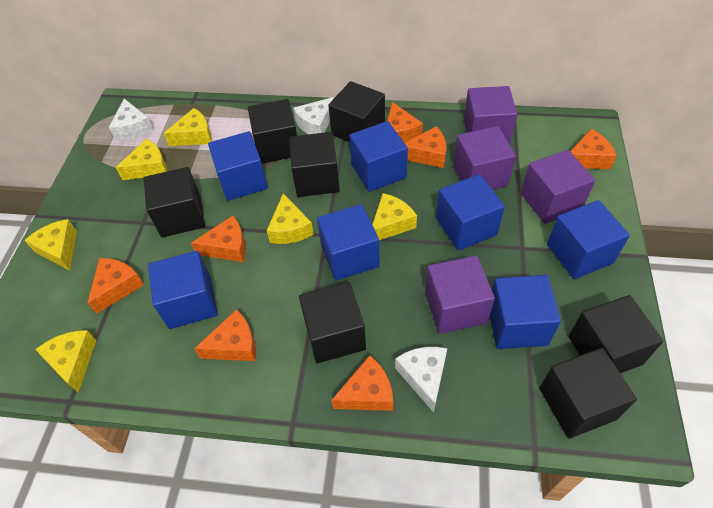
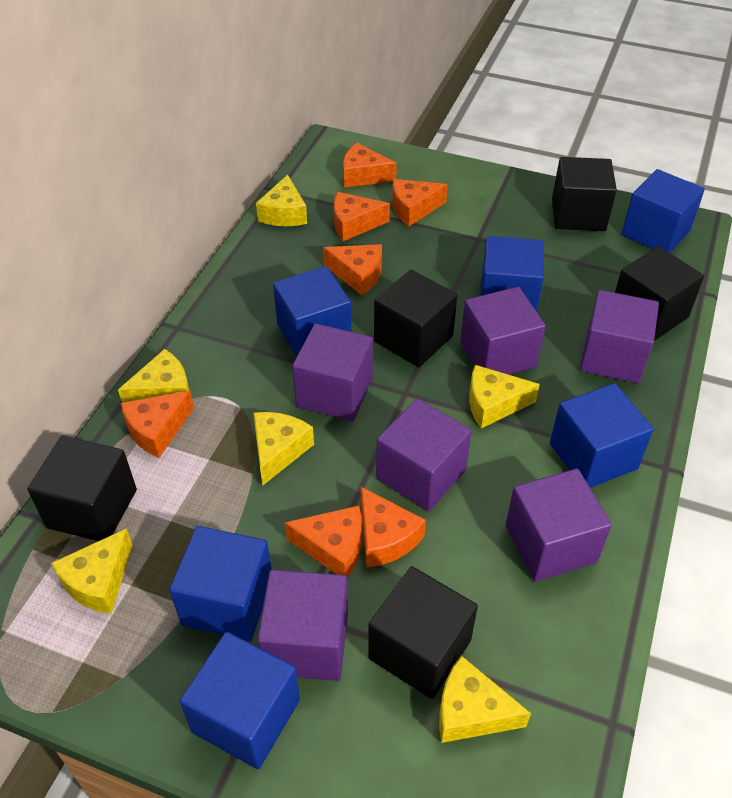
black cube: 7 -> 5
blue cube: 7 -> 6
purple cube: 4 -> 6
white cheese: 3 -> 0

